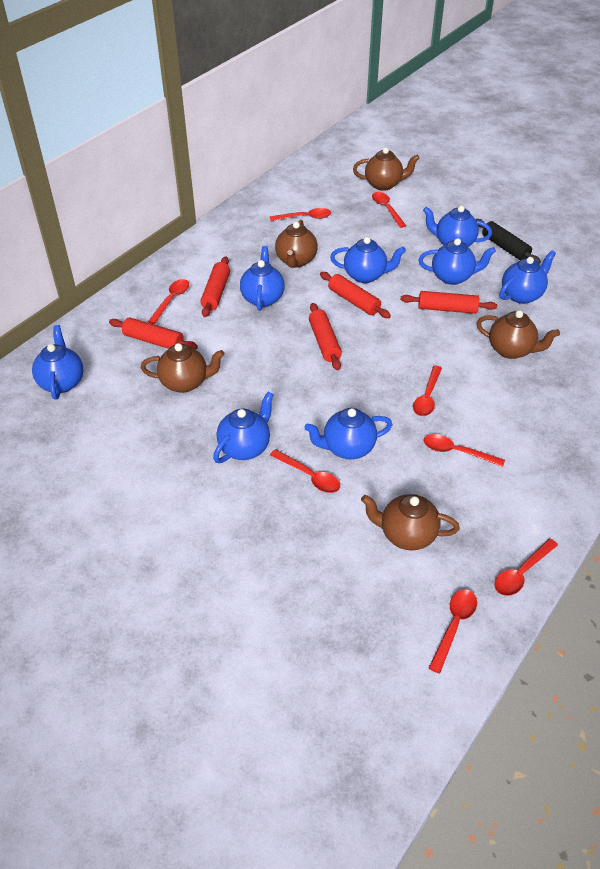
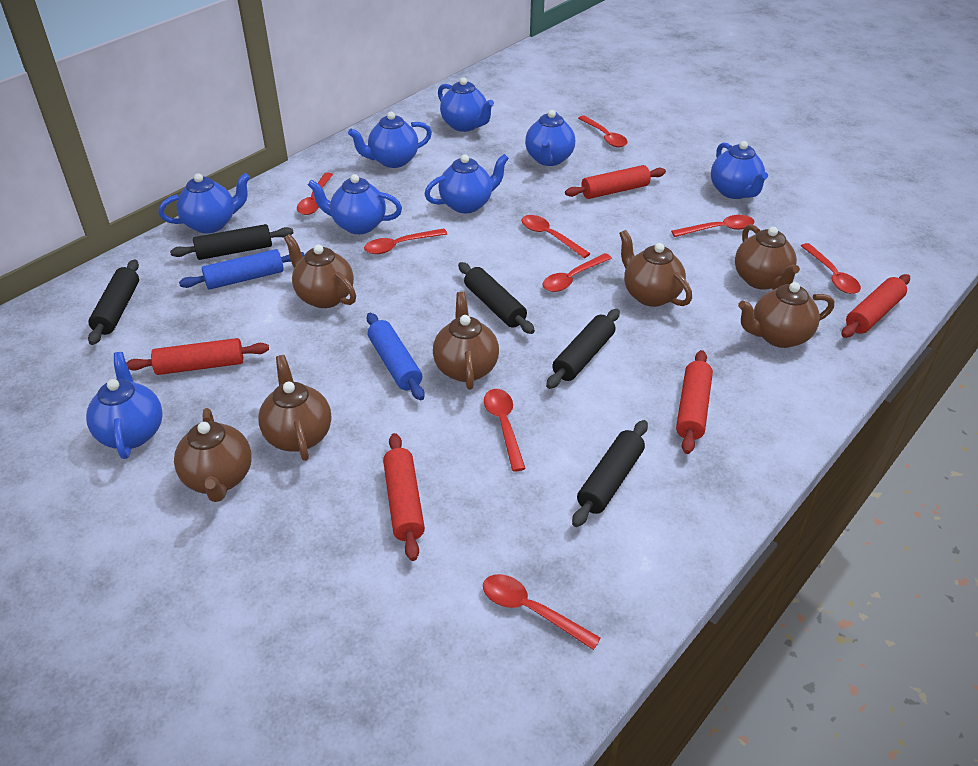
black rolling pin: 1 -> 5
blue rolling pin: 0 -> 2
brown teapot: 5 -> 7
red spoon: 8 -> 9

